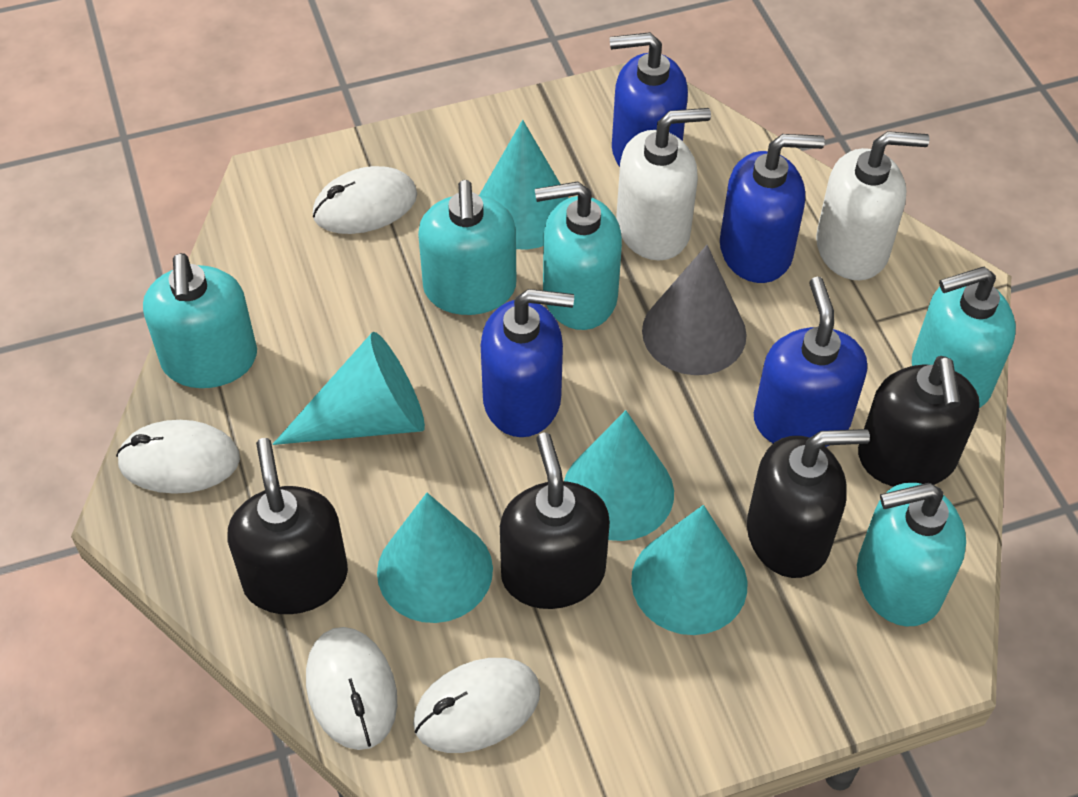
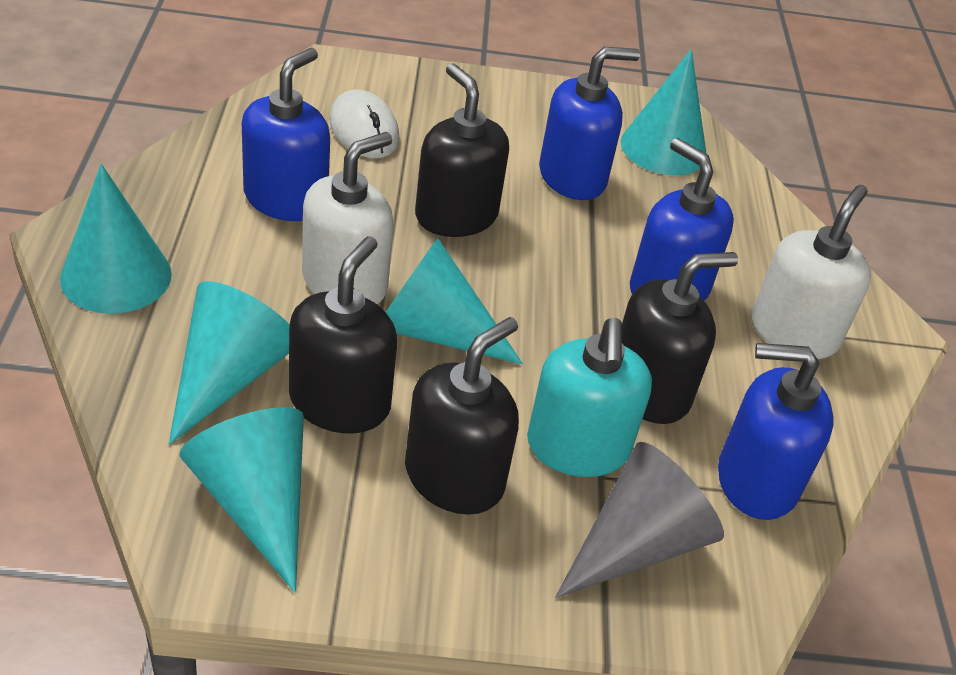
turquoise soap dispenser: 5 -> 1
white mouse: 4 -> 1

